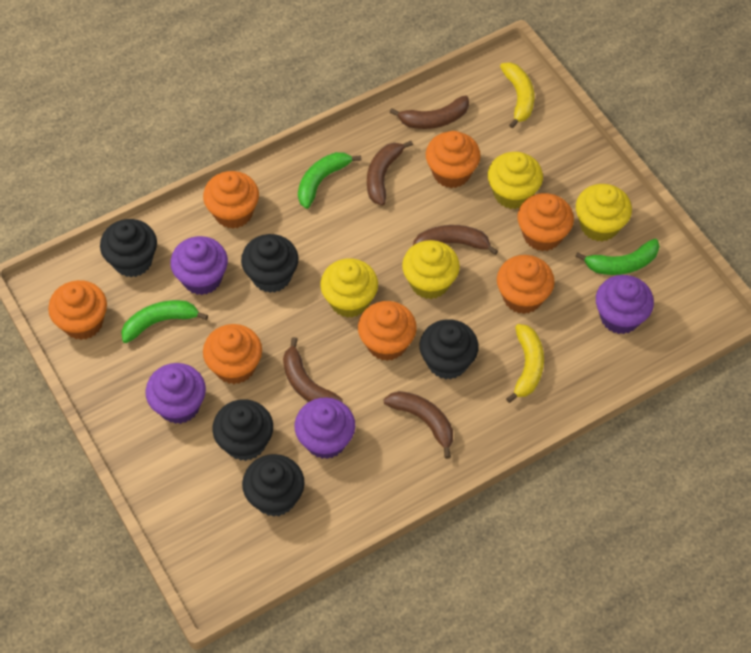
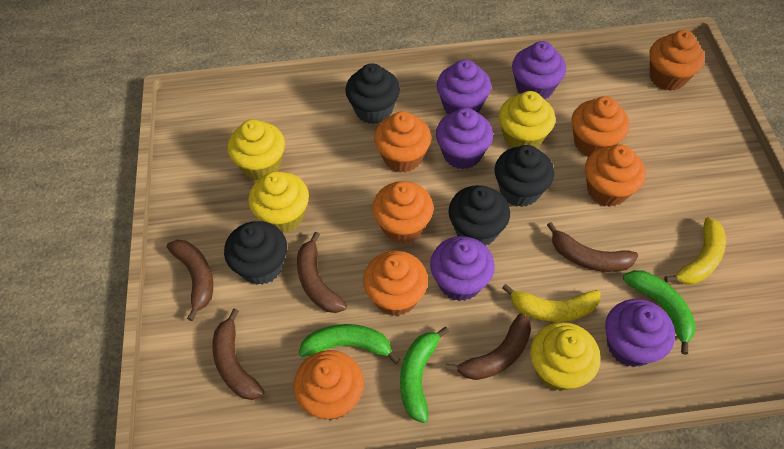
black cupcake: 5 -> 4
purple cupcake: 4 -> 5

